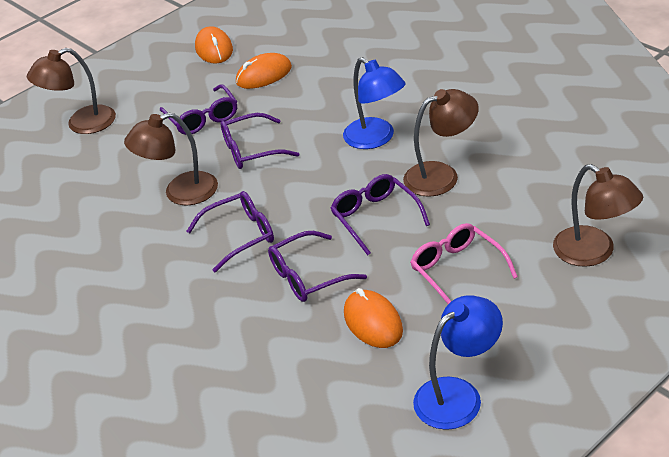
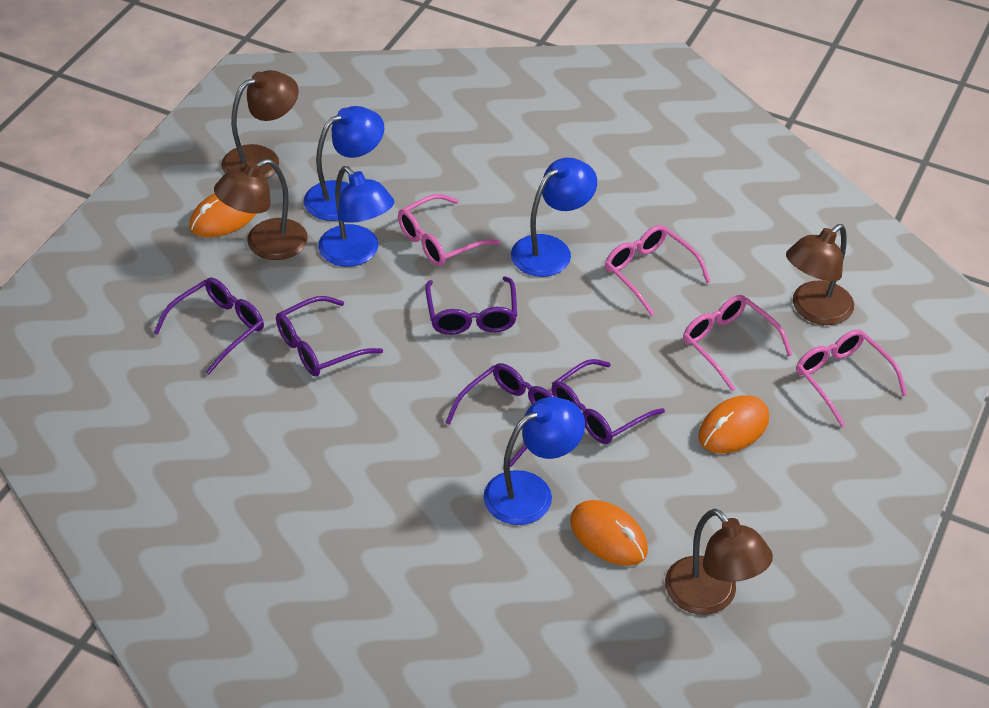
blue lamp: 2 -> 4
pink glasses: 1 -> 4

